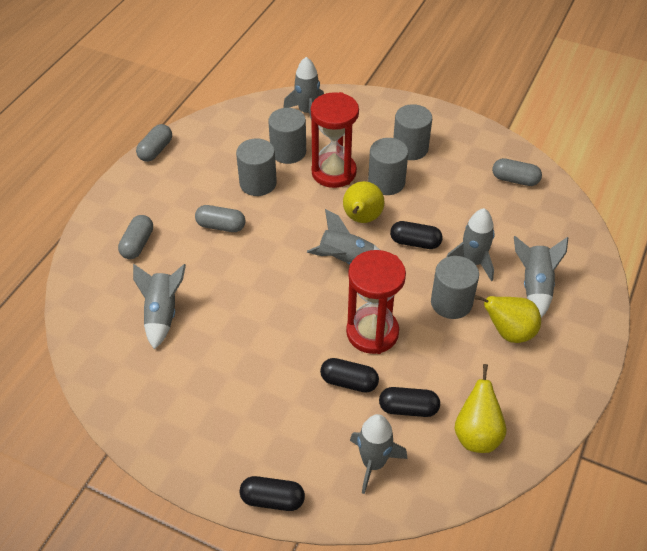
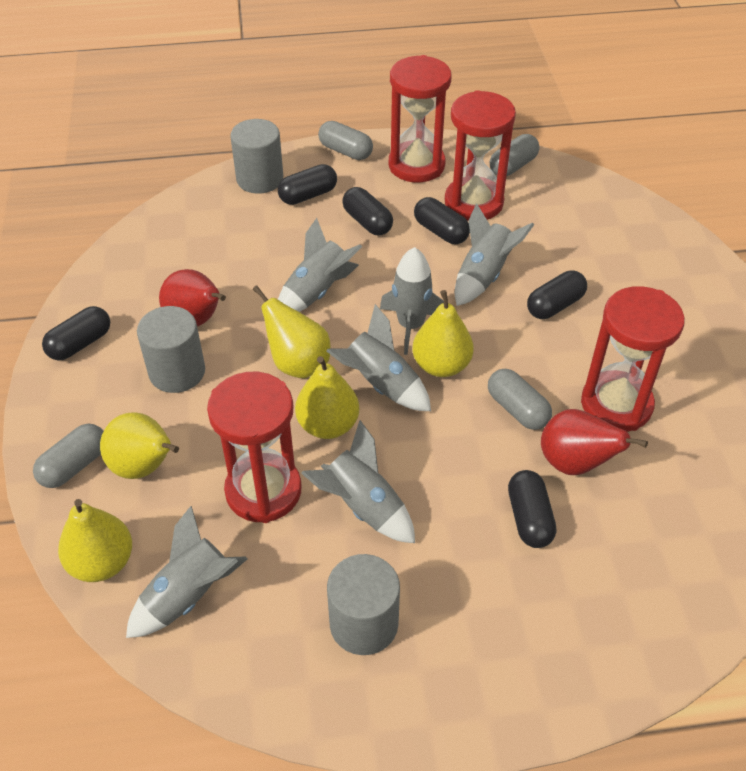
black capsule: 4 -> 6
grey cylinder: 5 -> 3
red hourglass: 2 -> 4
red pear: 0 -> 2
yellow pear: 3 -> 5

